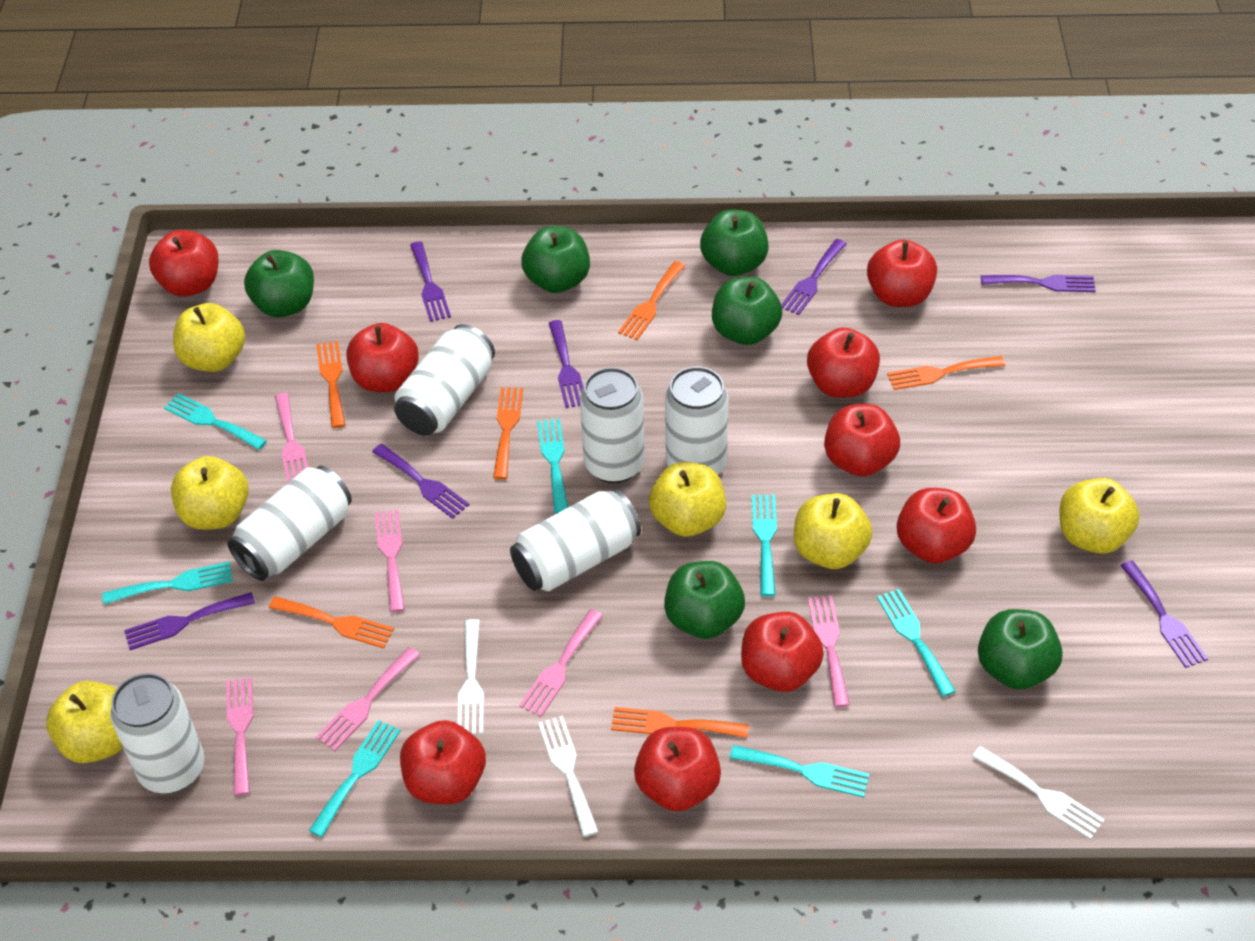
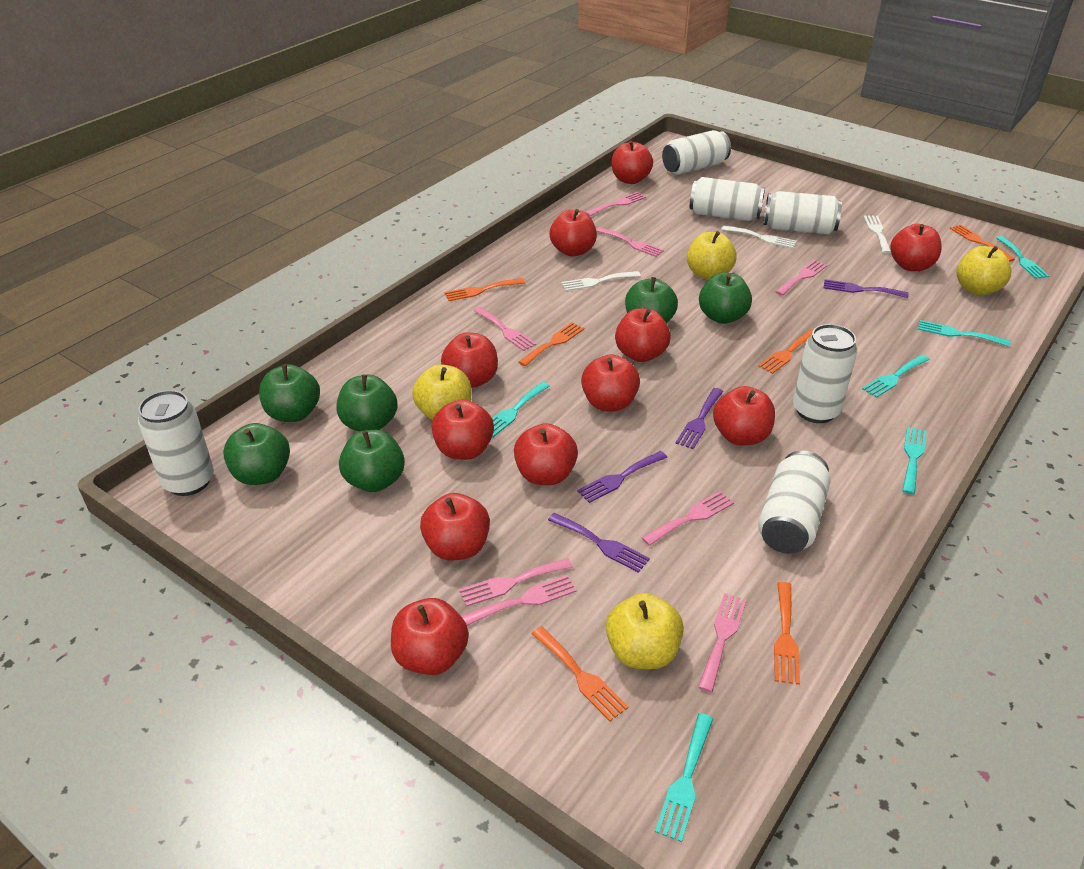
pink fork: 6 -> 8
purple fork: 7 -> 4
red apple: 9 -> 11
turquoise fork: 7 -> 6
yellow apple: 6 -> 4

